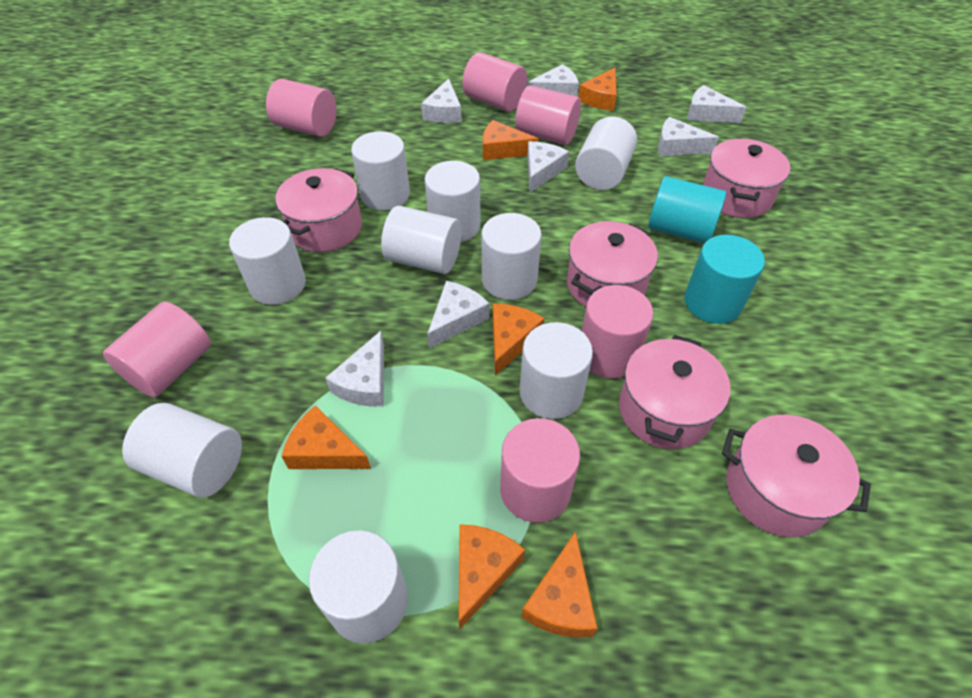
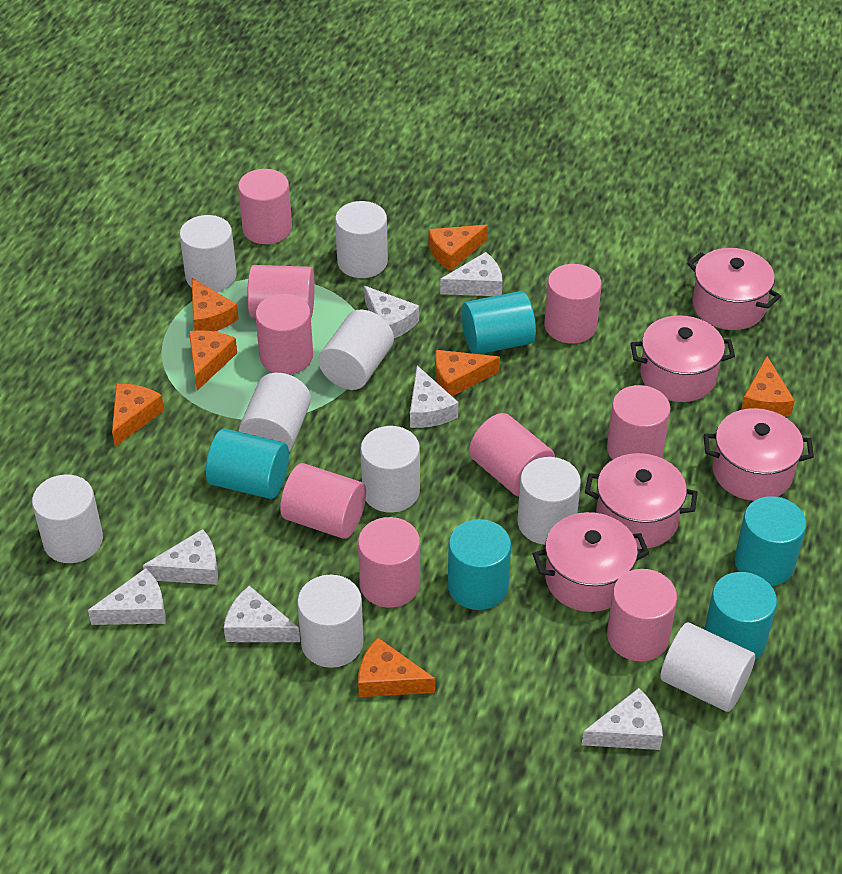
orange cheese: 6 -> 7
pink cylinder: 6 -> 9
turquoise cylinder: 2 -> 5

